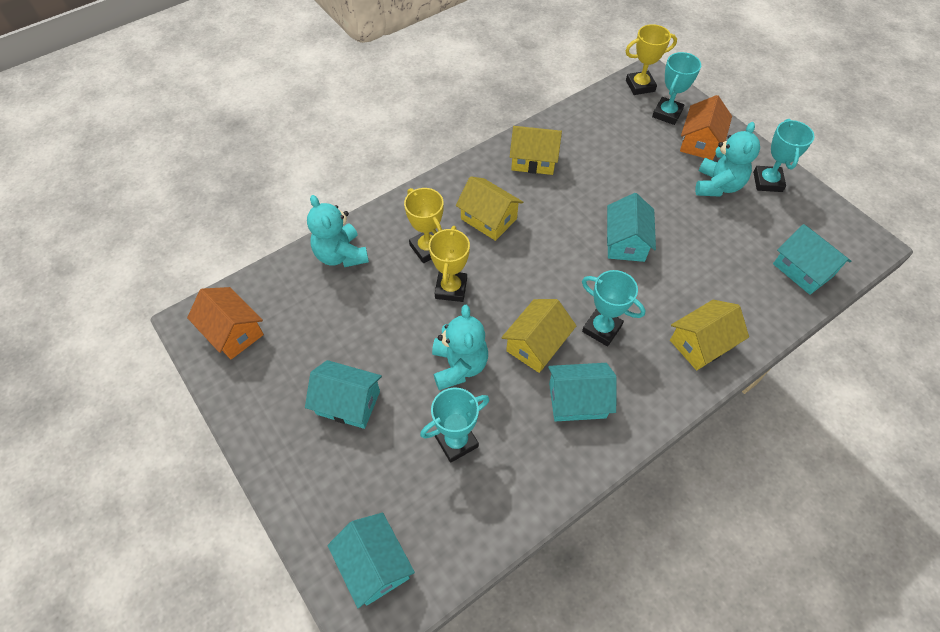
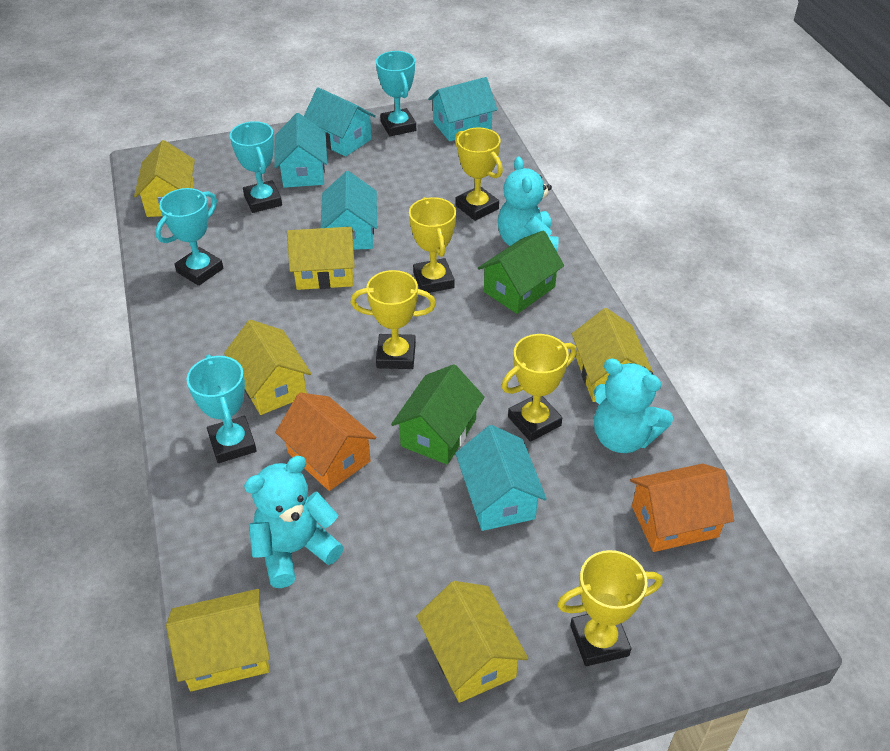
green house: 0 -> 2
yellow house: 4 -> 6
yellow trophy: 3 -> 5

